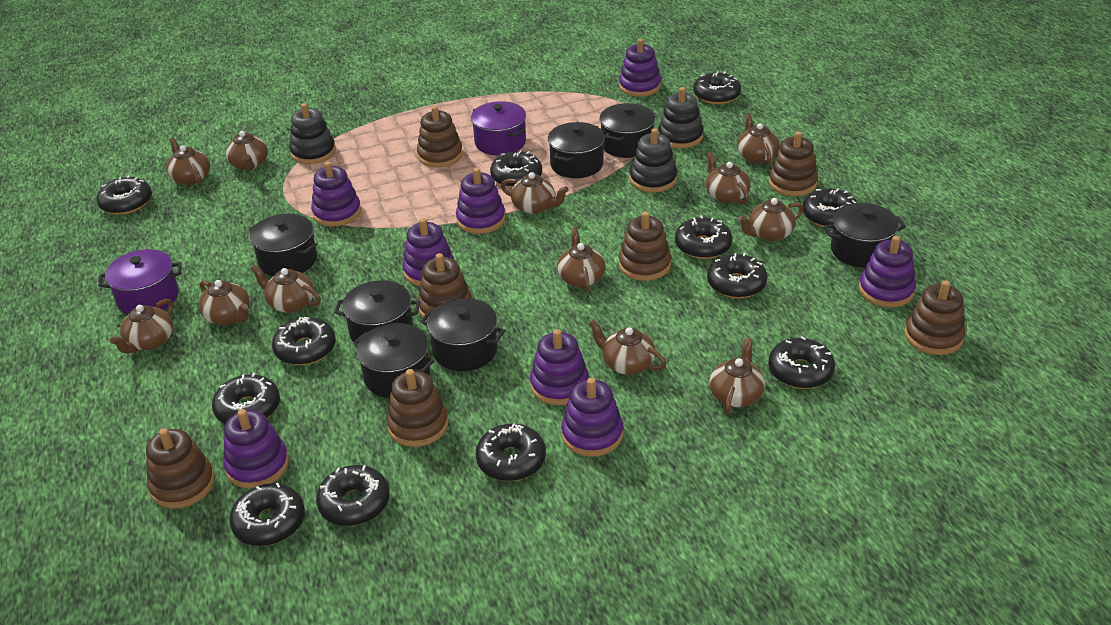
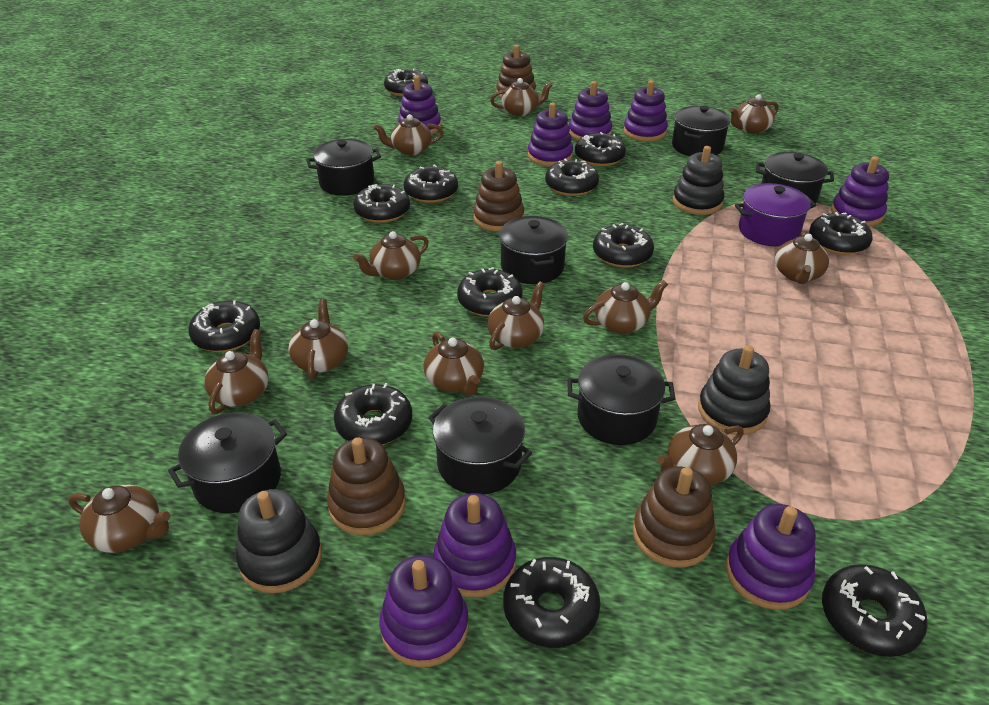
brown stacking toy: 7 -> 4
purple pot: 2 -> 1

